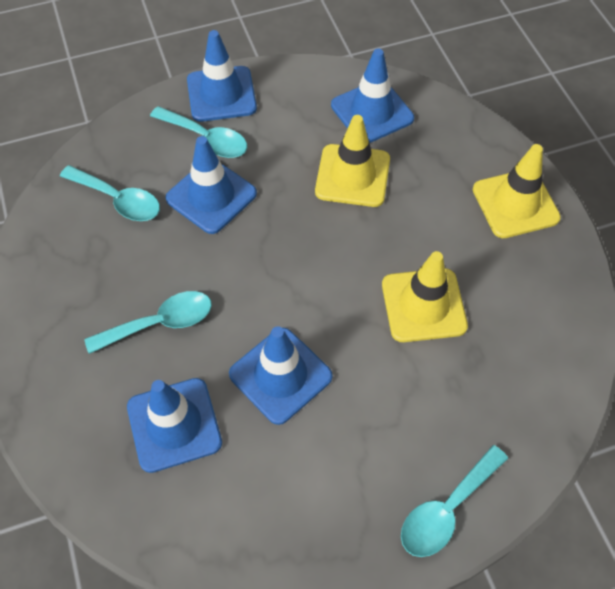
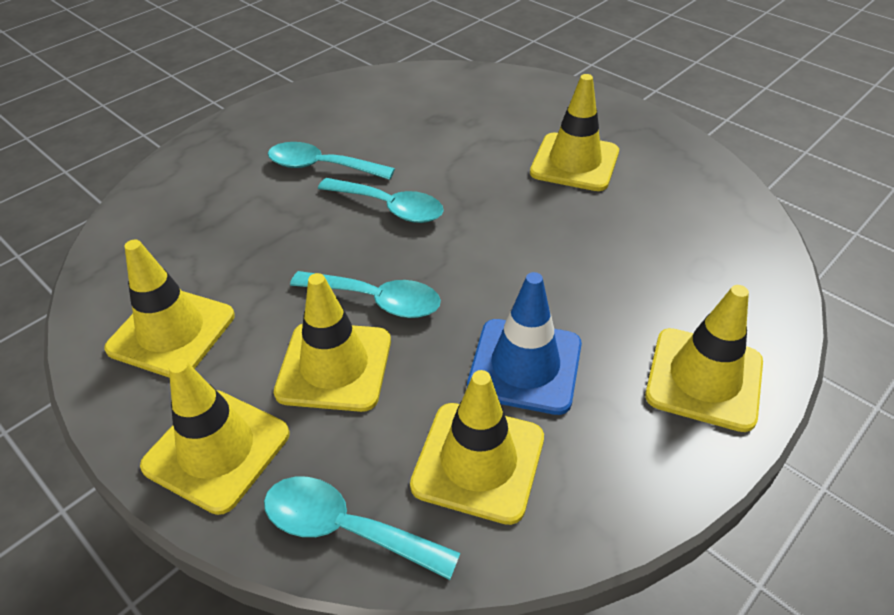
blue traffic cone: 5 -> 1
yellow traffic cone: 3 -> 6

